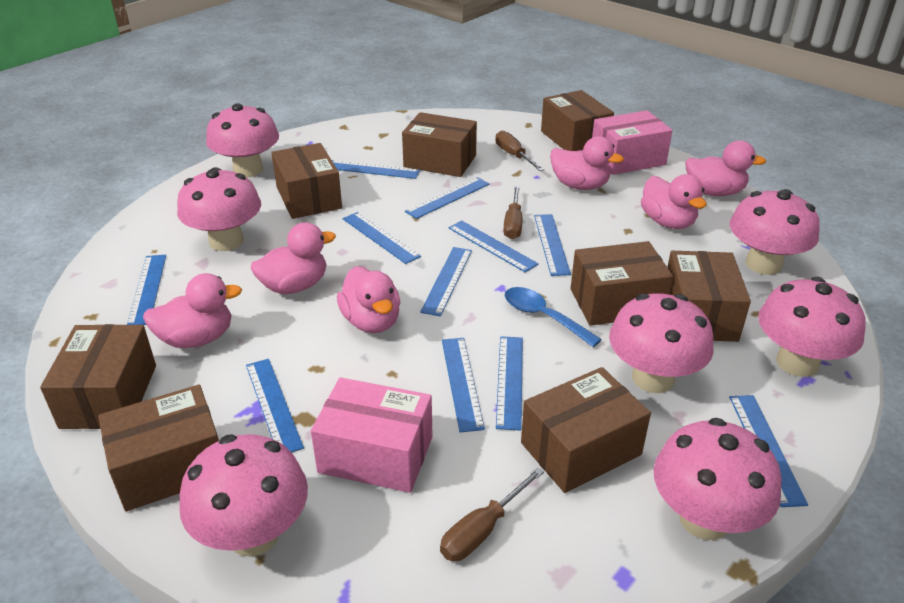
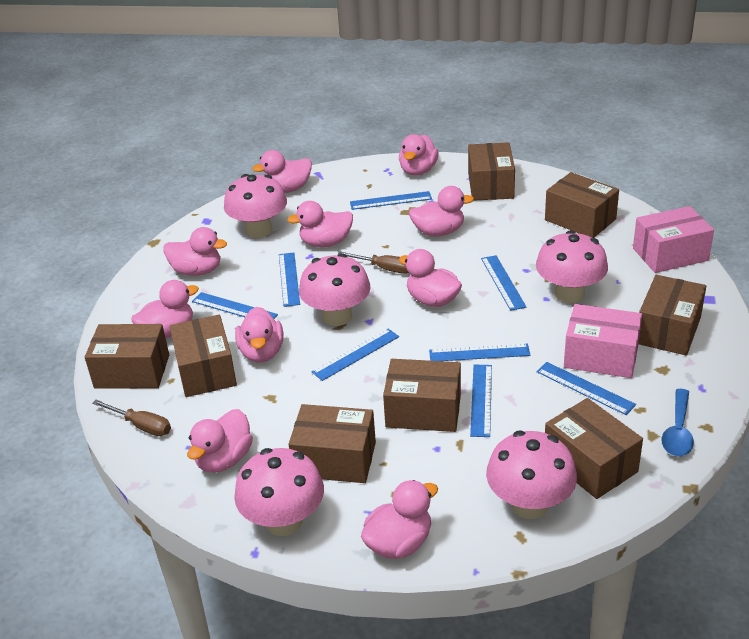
blue ruler: 11 -> 8
brown screwdriver: 3 -> 2
pink duck: 6 -> 10
pink mushroom: 7 -> 5

